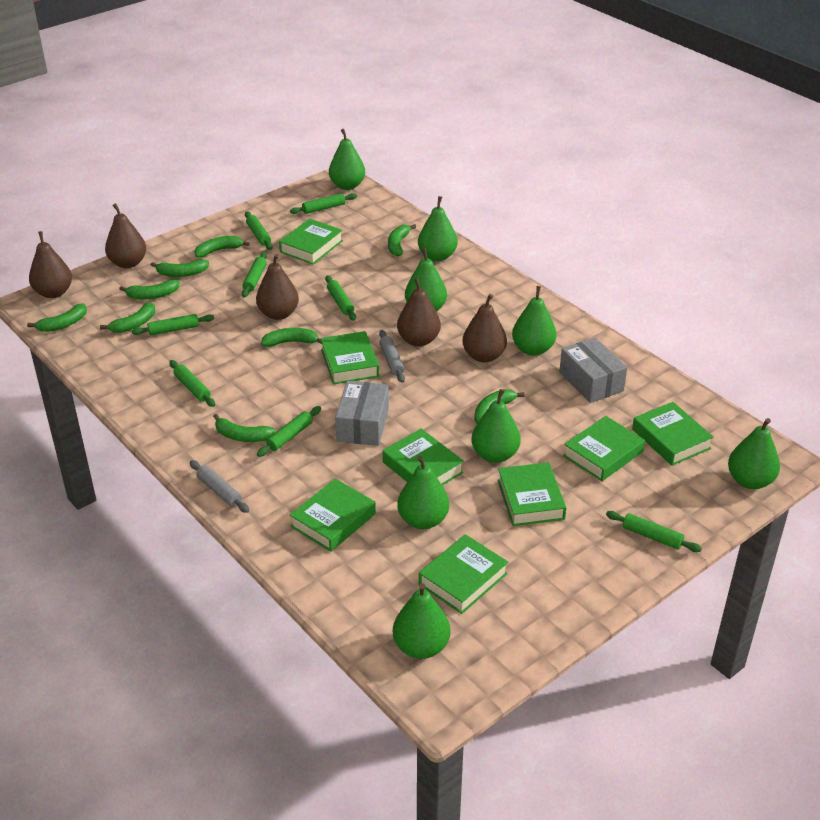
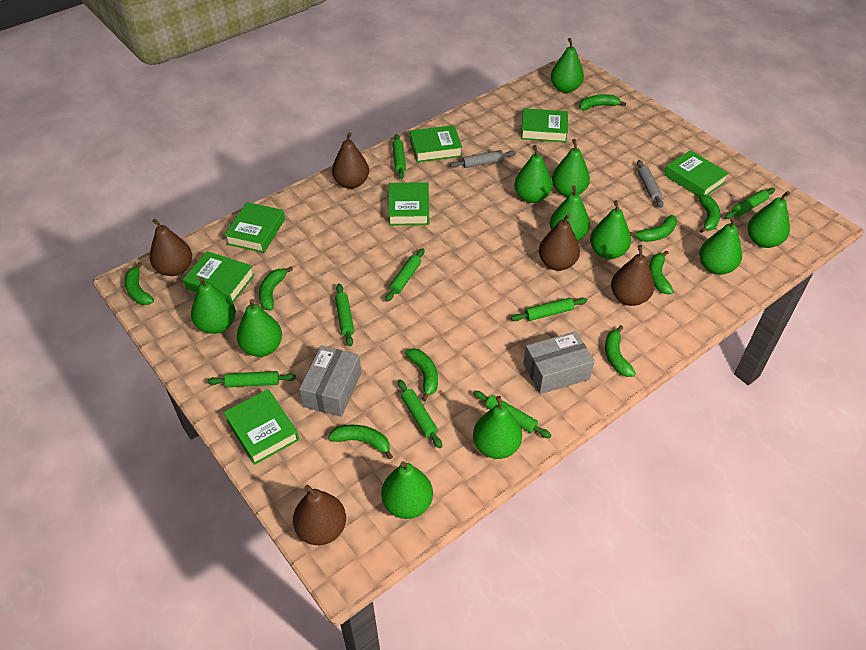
green book: 8 -> 7
green pear: 8 -> 11

